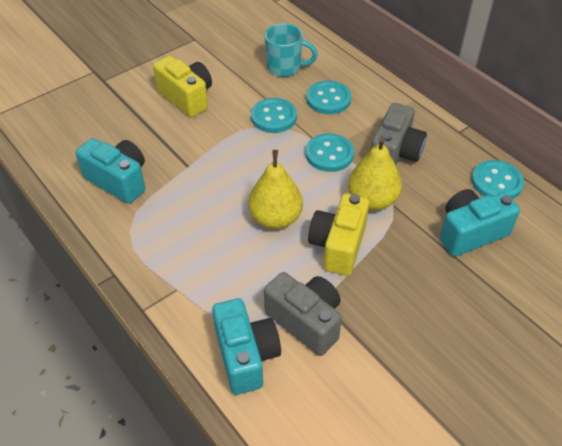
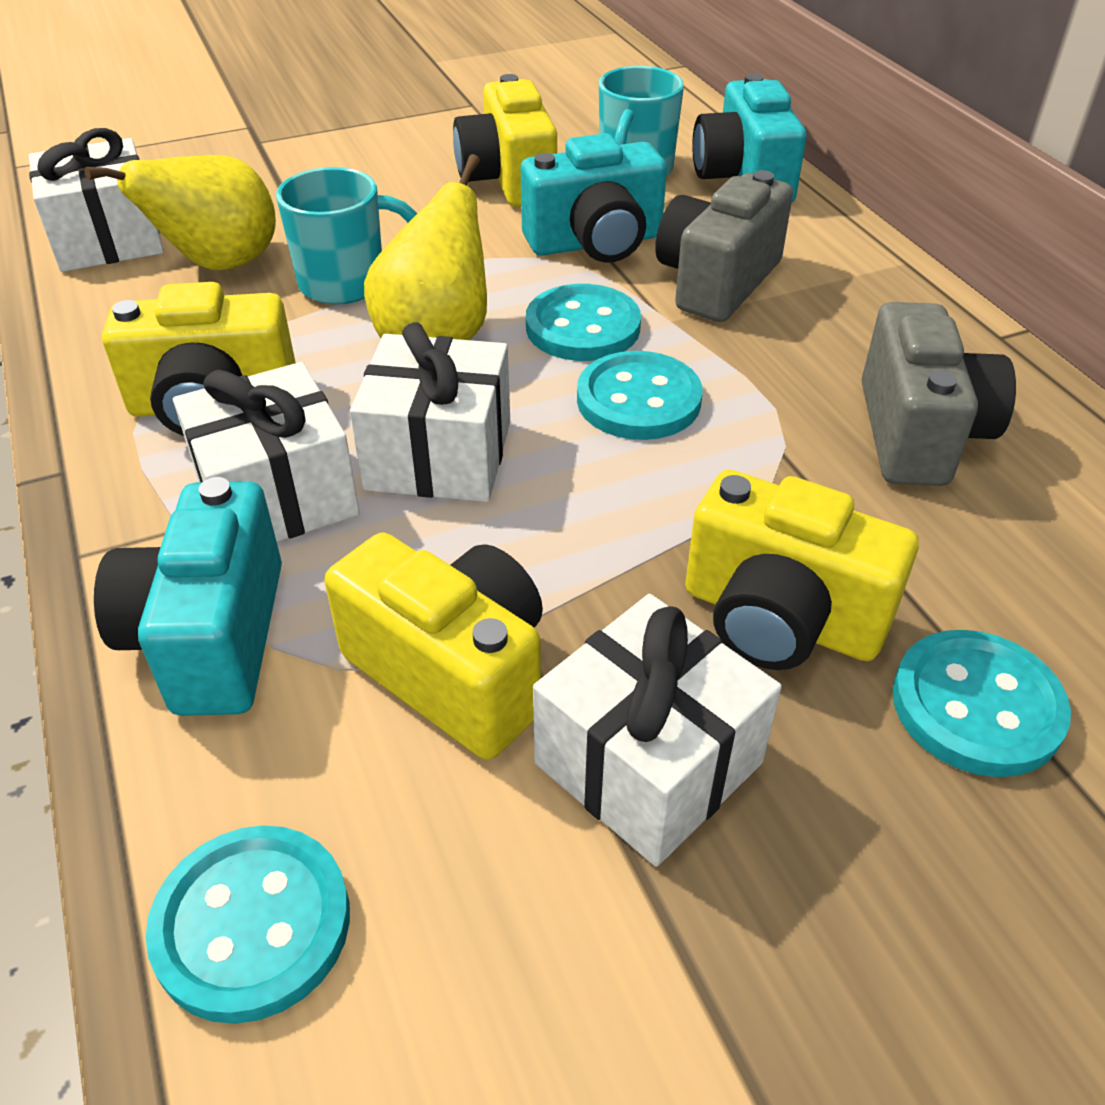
turquoise mug: 1 -> 2
white gift: 0 -> 4
yellow camera: 2 -> 4

